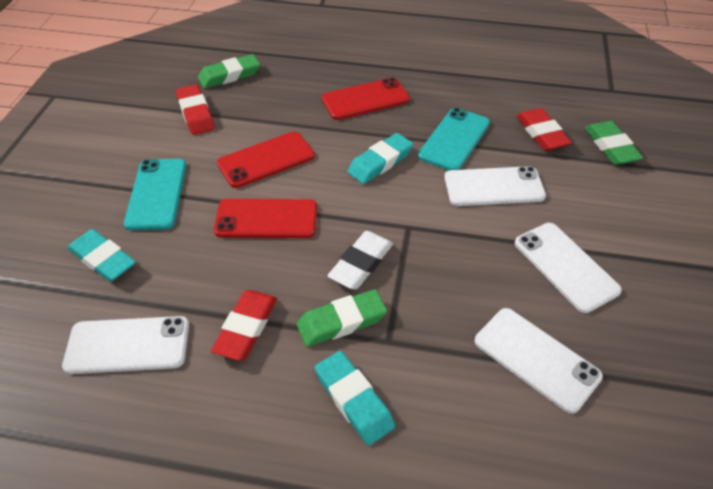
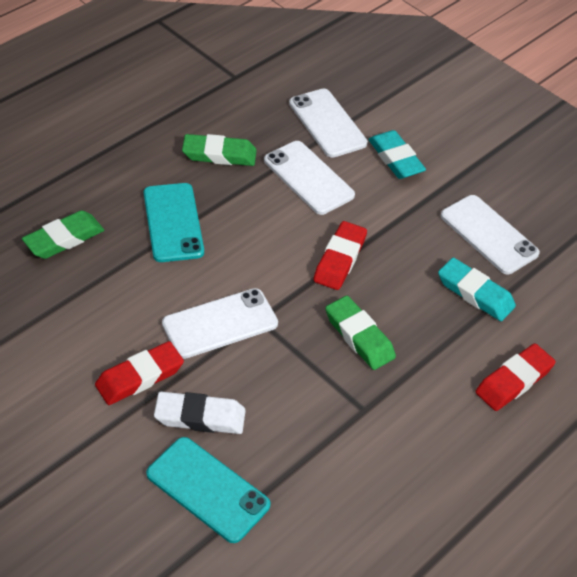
red phone: 3 -> 0
turquoise eraser: 3 -> 2

